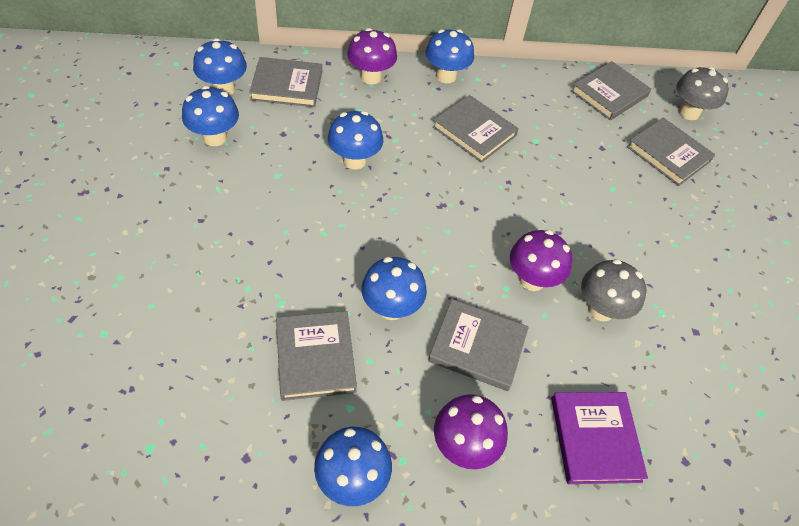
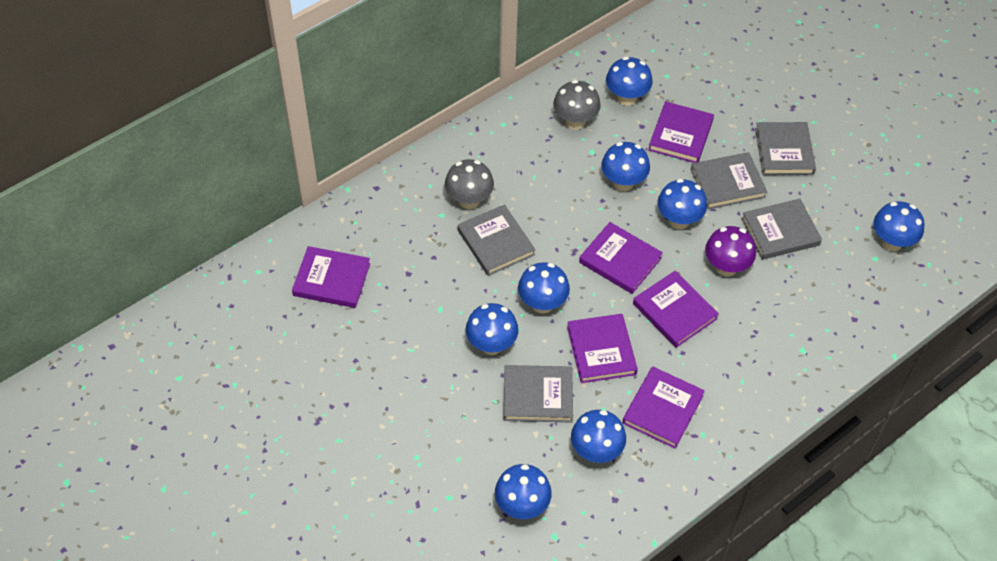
blue mushroom: 6 -> 8
grey book: 6 -> 5
purple book: 1 -> 6
purple mushroom: 3 -> 1

